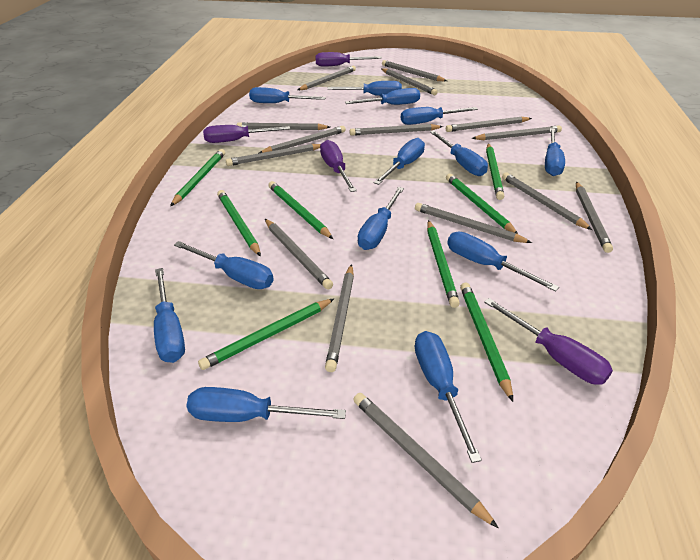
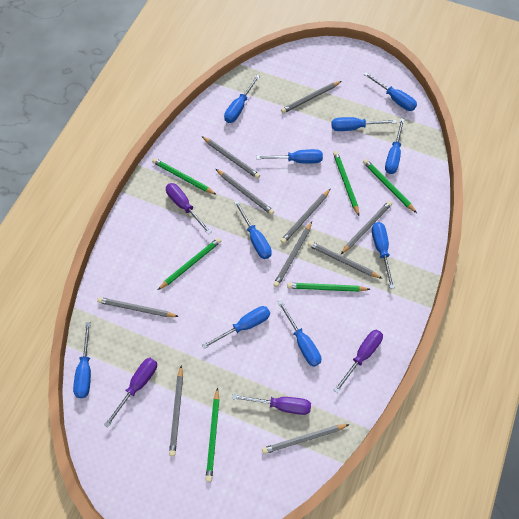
blue screwdriver: 13 -> 10
green pencil: 8 -> 6
grey pencil: 15 -> 10

